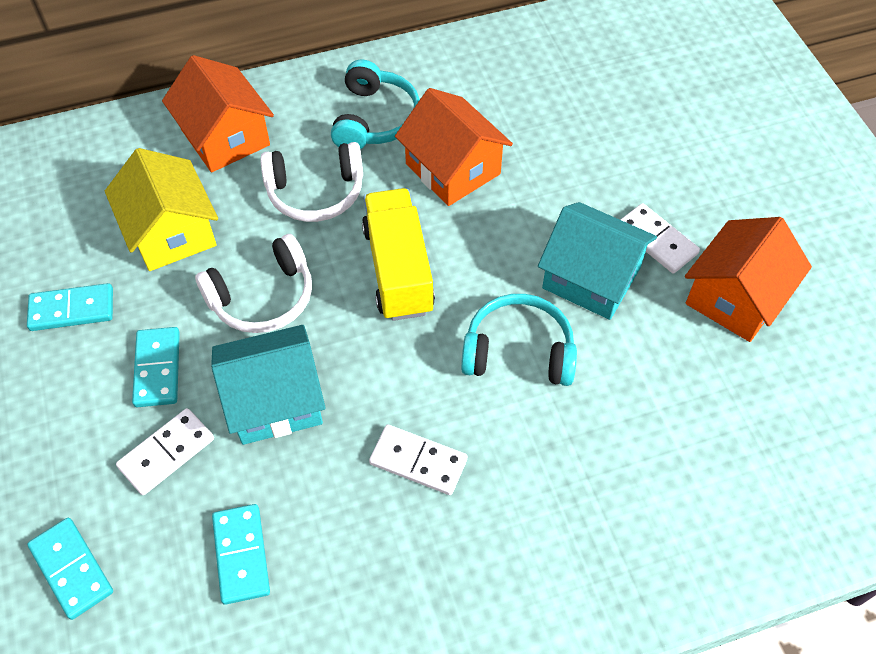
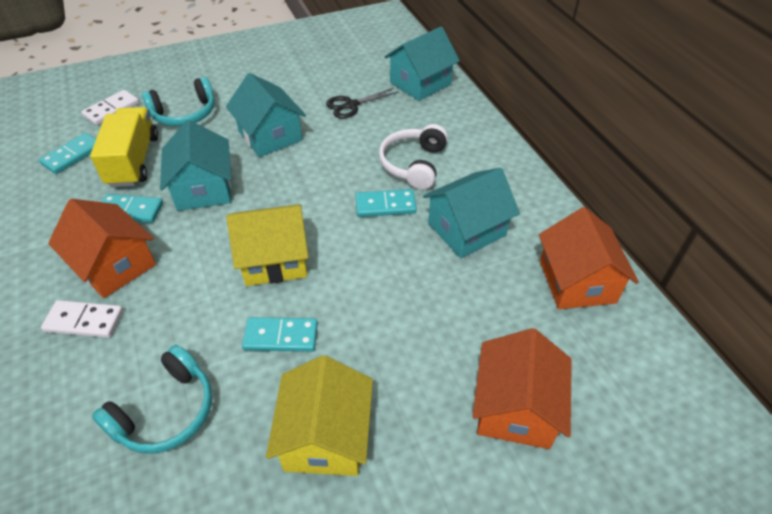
black scissors: 0 -> 1
turquoise house: 2 -> 4
white domino: 3 -> 2
white headphones: 2 -> 1
yellow house: 1 -> 2

